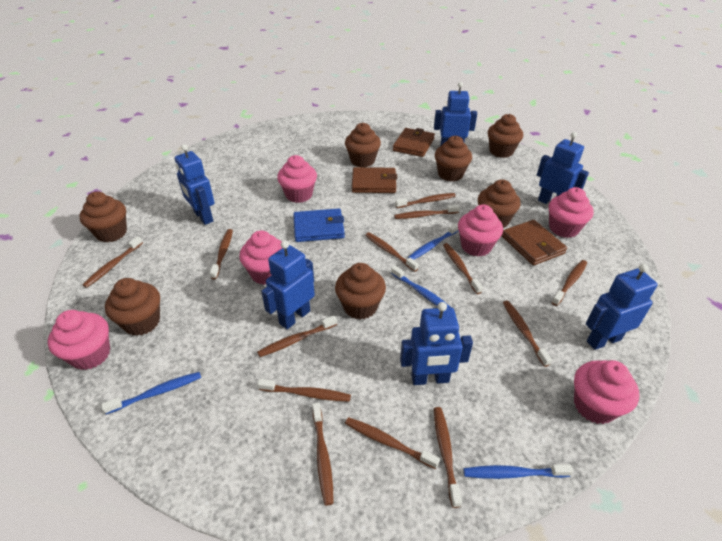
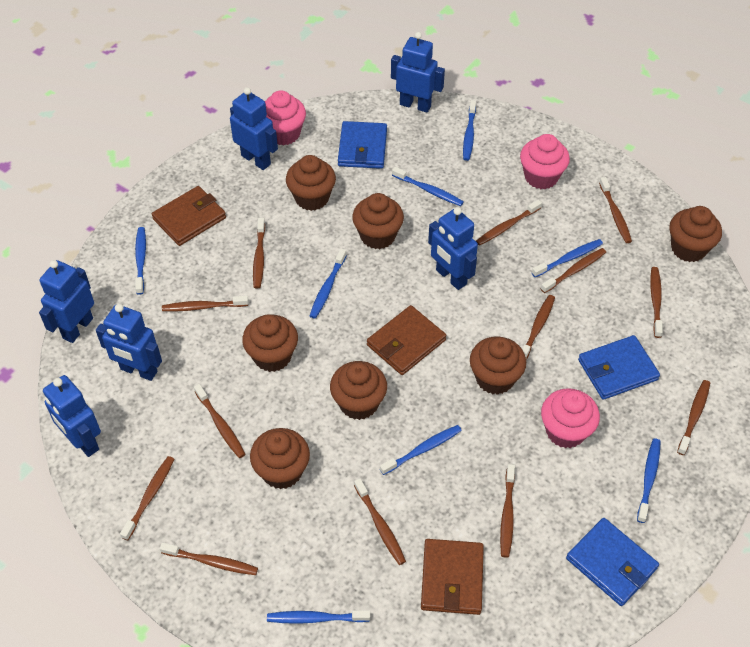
blue toothbrush: 4 -> 8
blue wallet: 1 -> 3
pink cupcake: 6 -> 3

